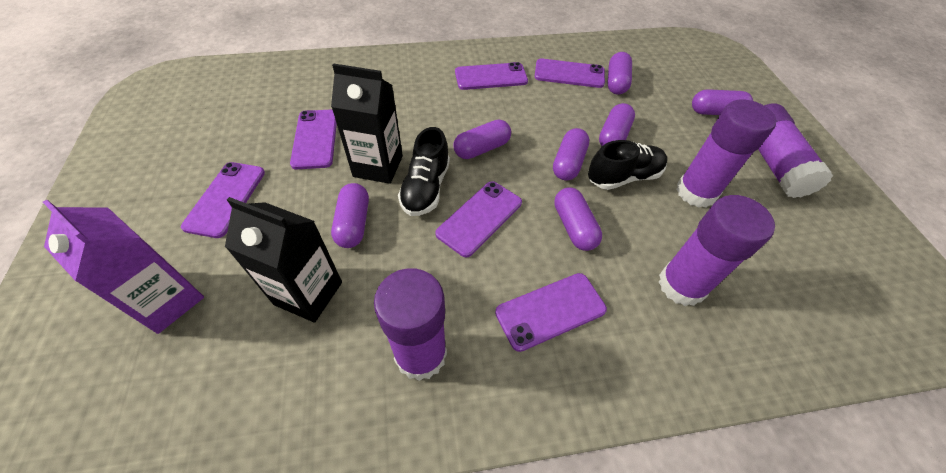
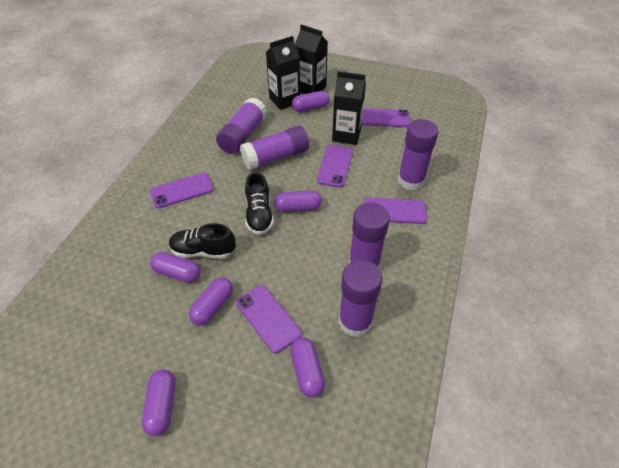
black carton: 2 -> 3
purple capsule: 7 -> 6
purple carton: 1 -> 0
purple glue stick: 4 -> 5
purple phone: 6 -> 5

